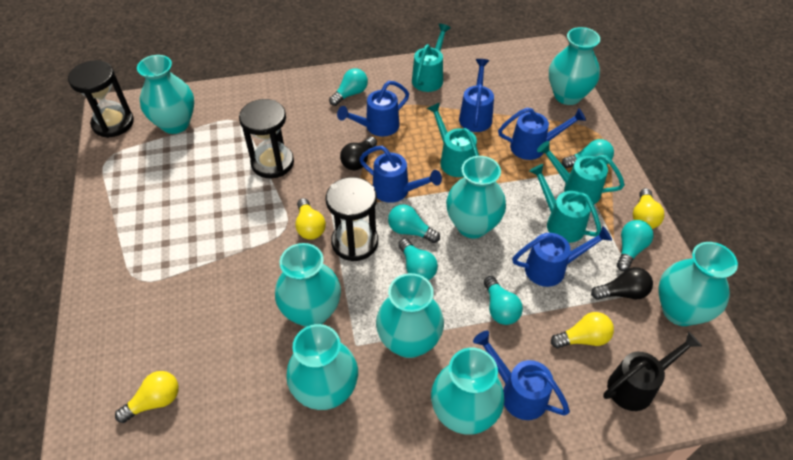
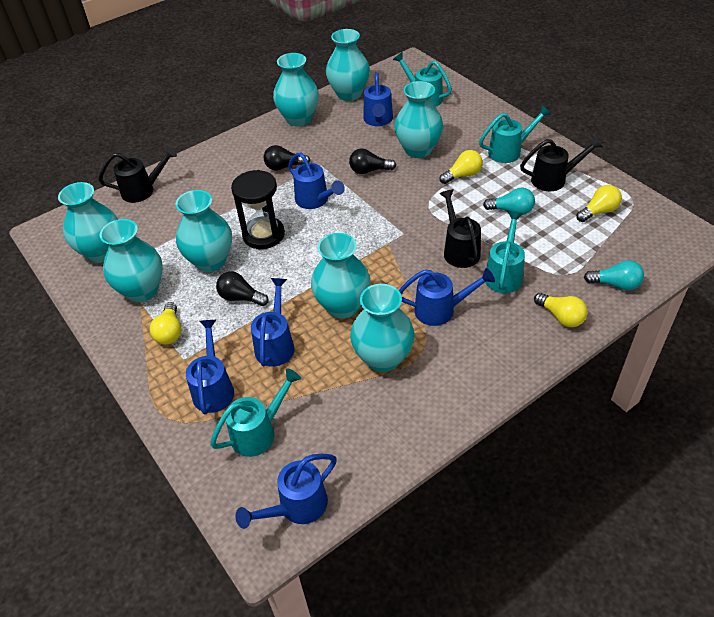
black hourglass: 3 -> 1
black light bulb: 2 -> 3
black watering can: 1 -> 3
turquoise light bulb: 6 -> 2

